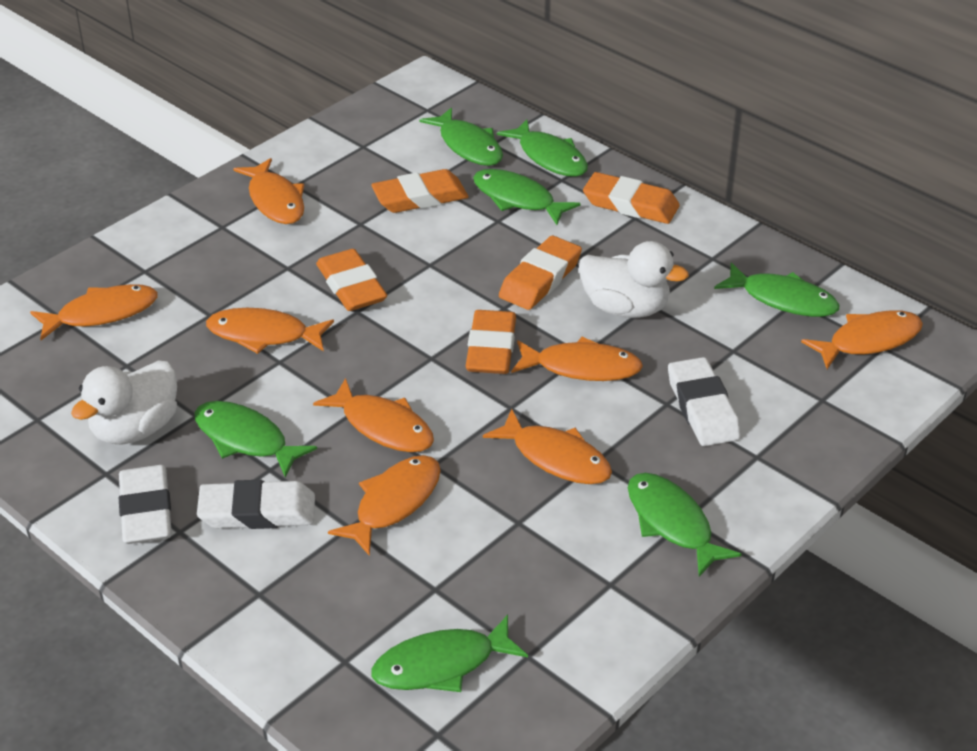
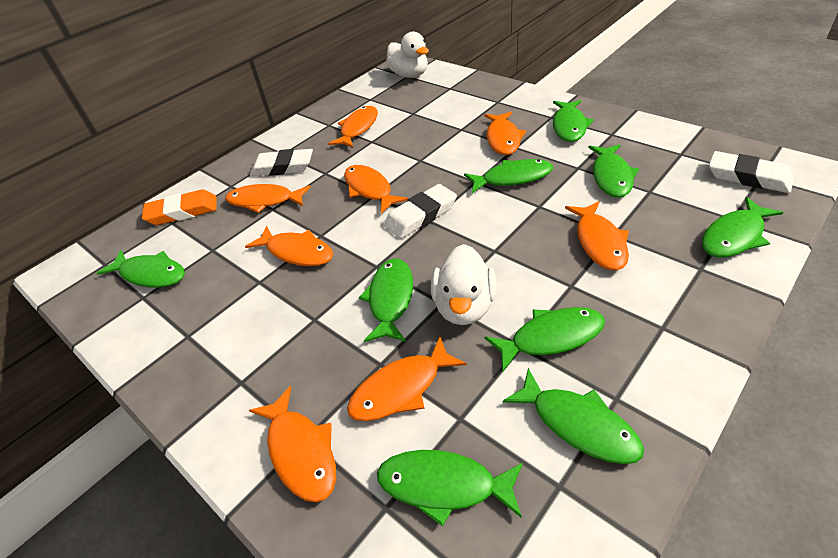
green fish: 7 -> 9
orange eraser: 5 -> 1

